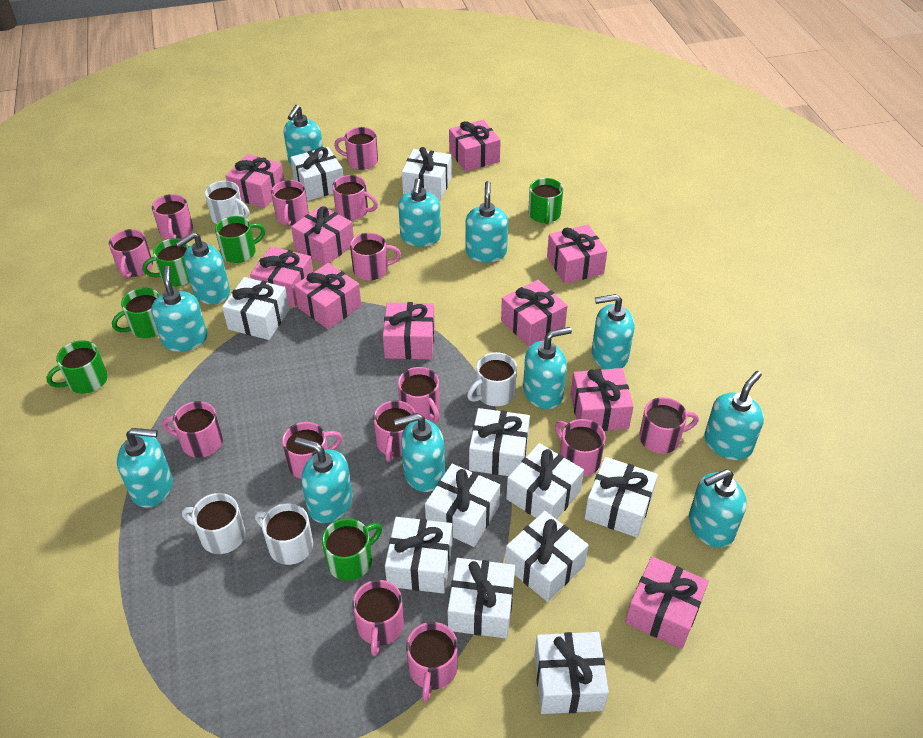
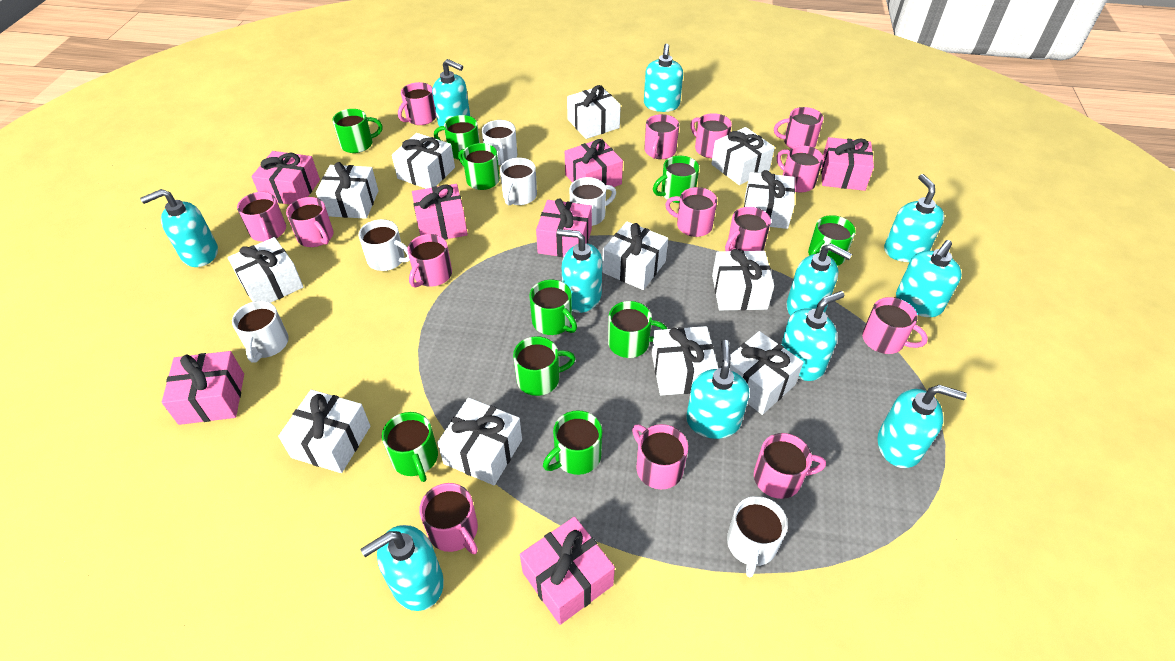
green mug: 6 -> 10
pink gift: 10 -> 7
turquoise soap dispenser: 12 -> 11
white gift: 11 -> 12
white mug: 4 -> 6

